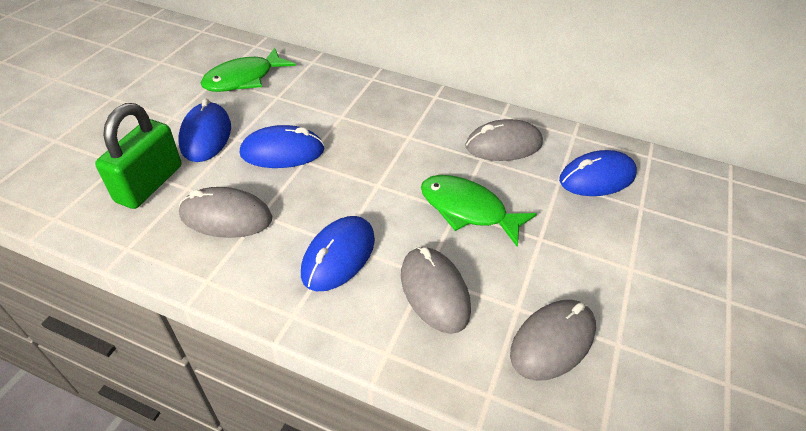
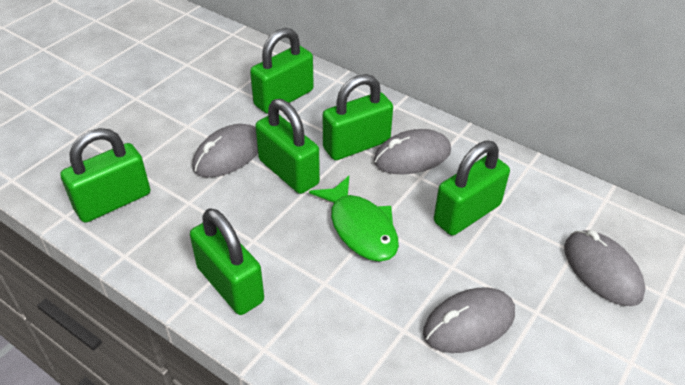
blue mouse: 4 -> 0
green fish: 2 -> 1
green padlock: 1 -> 6

